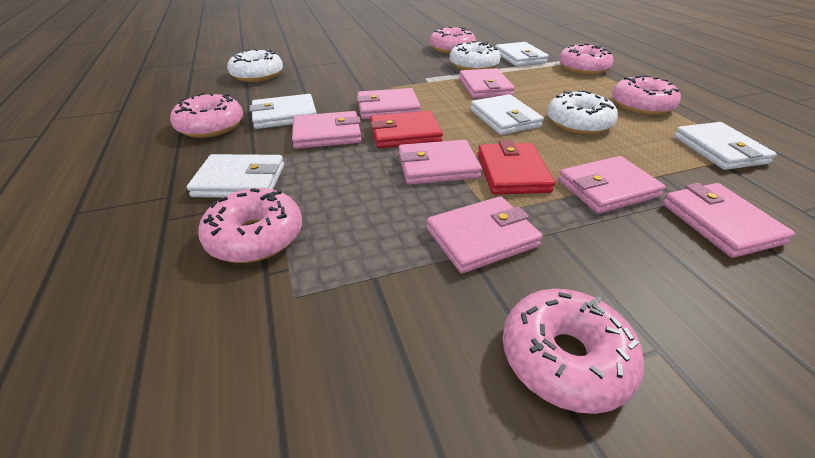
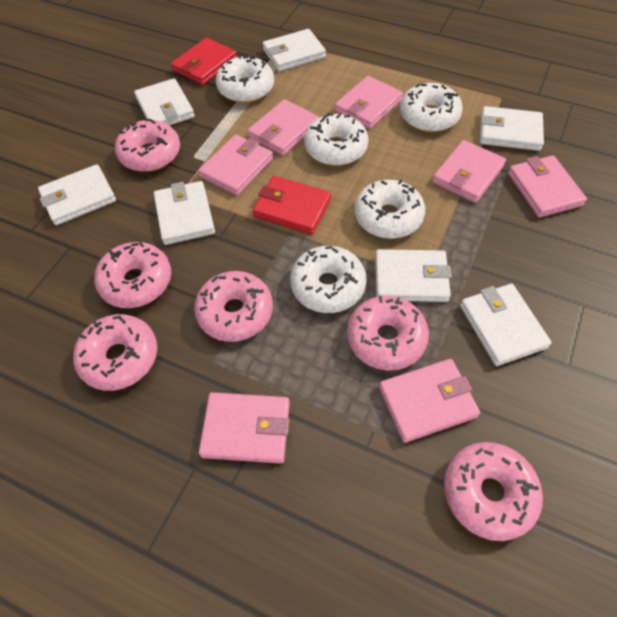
white donut: 3 -> 5
white wallet: 5 -> 7

